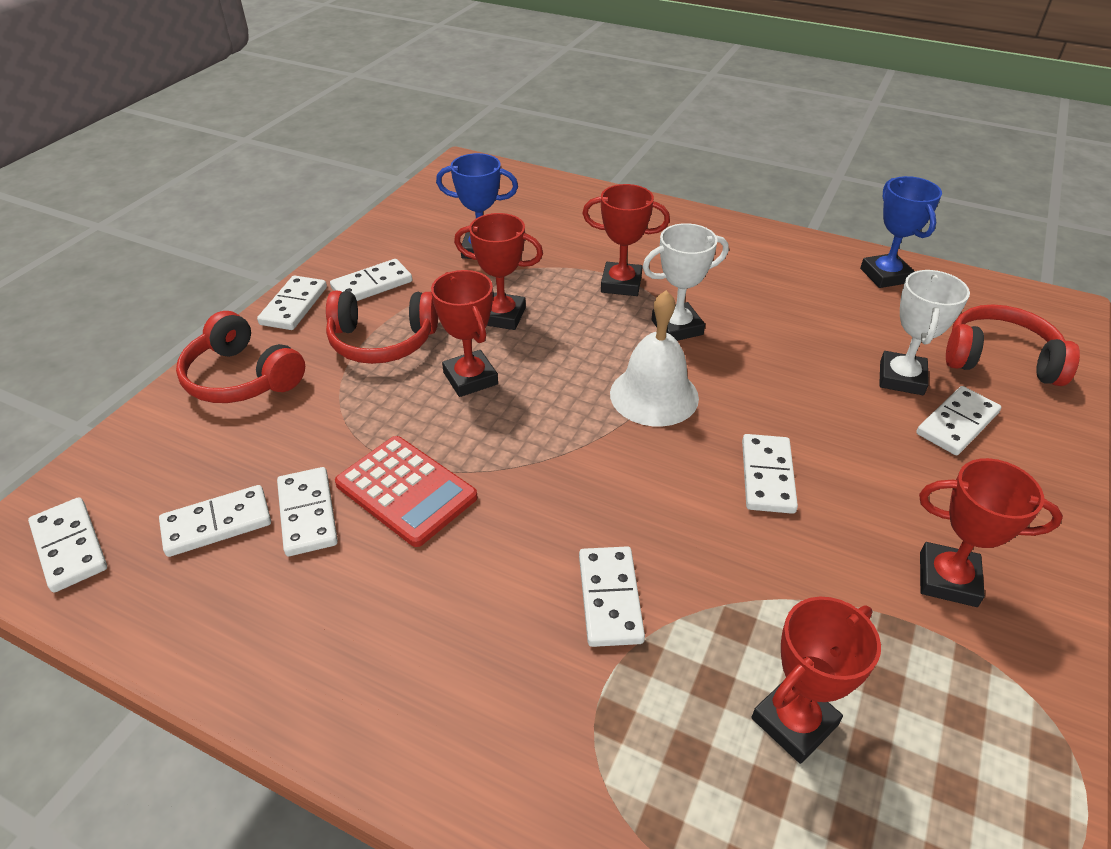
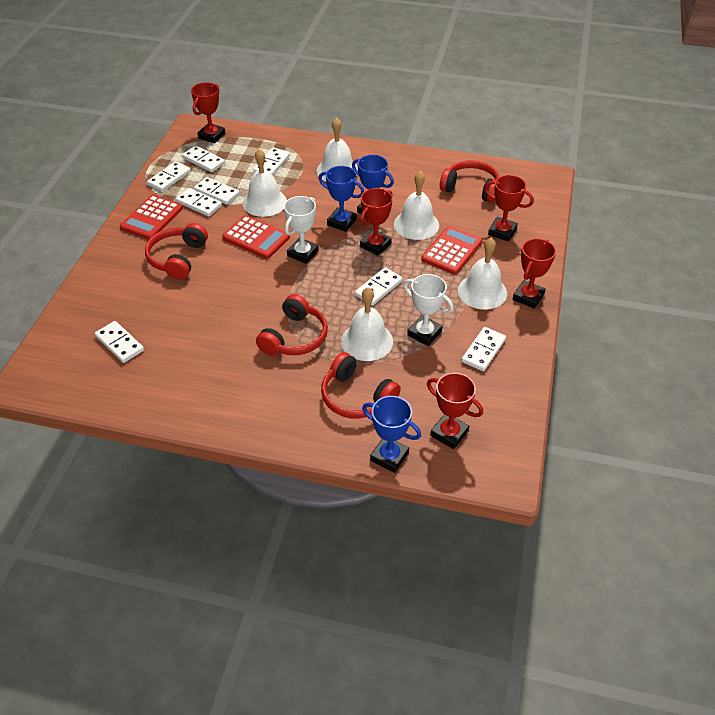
blue trophy: 2 -> 3
red calculator: 1 -> 3
red headphones: 3 -> 4
white bell: 1 -> 5

